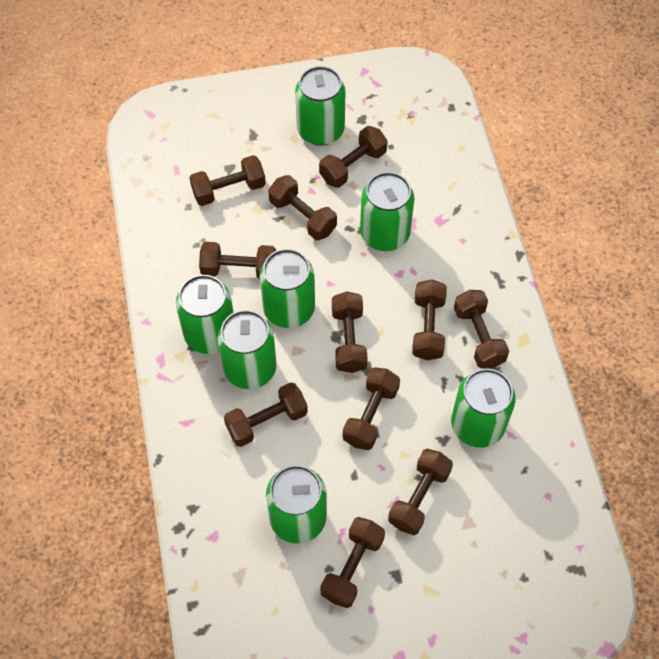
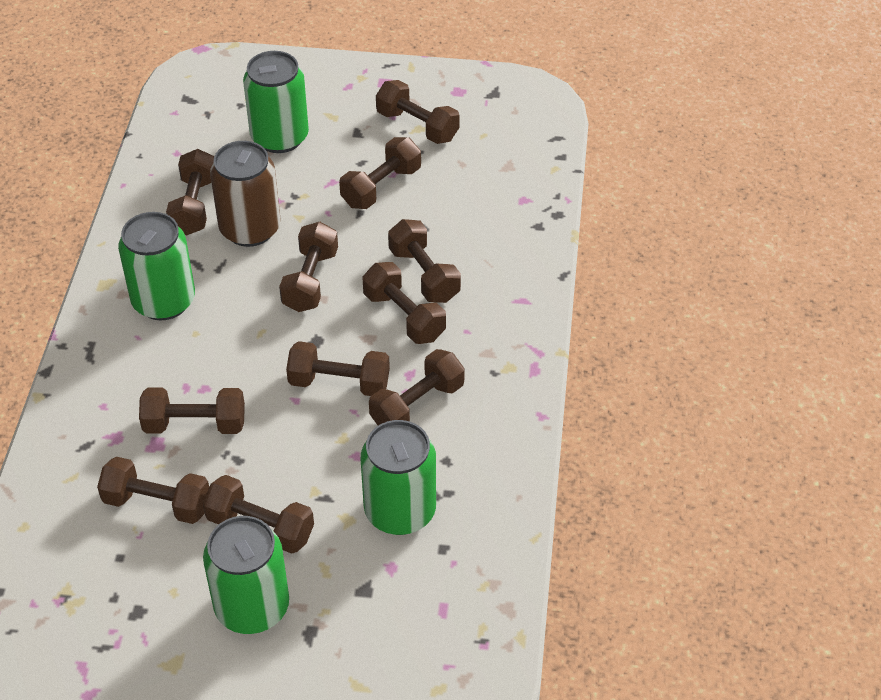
brown can: 0 -> 1
green can: 7 -> 4

